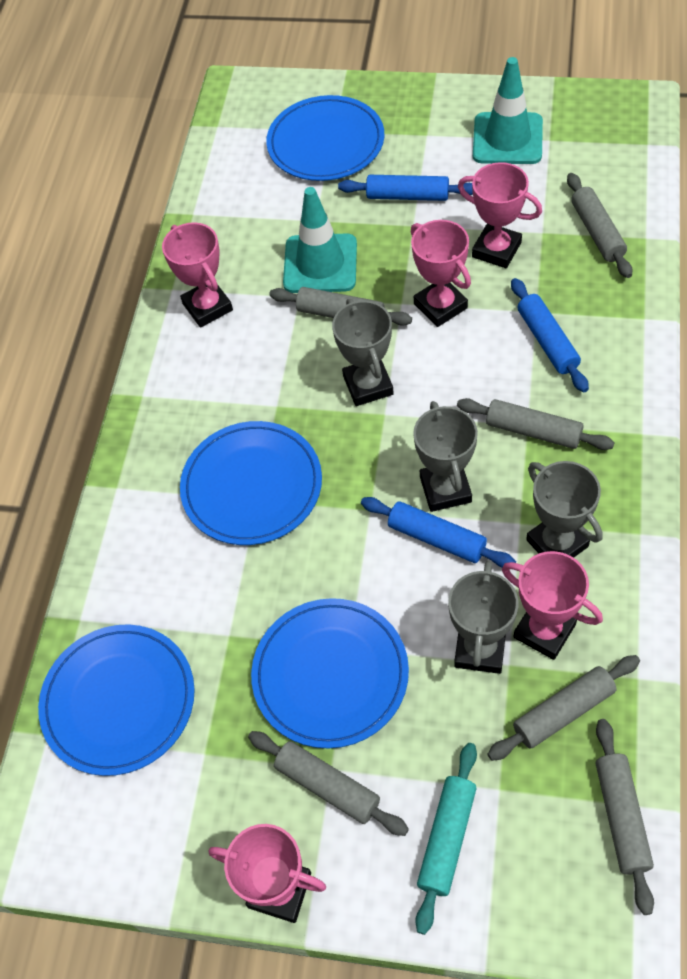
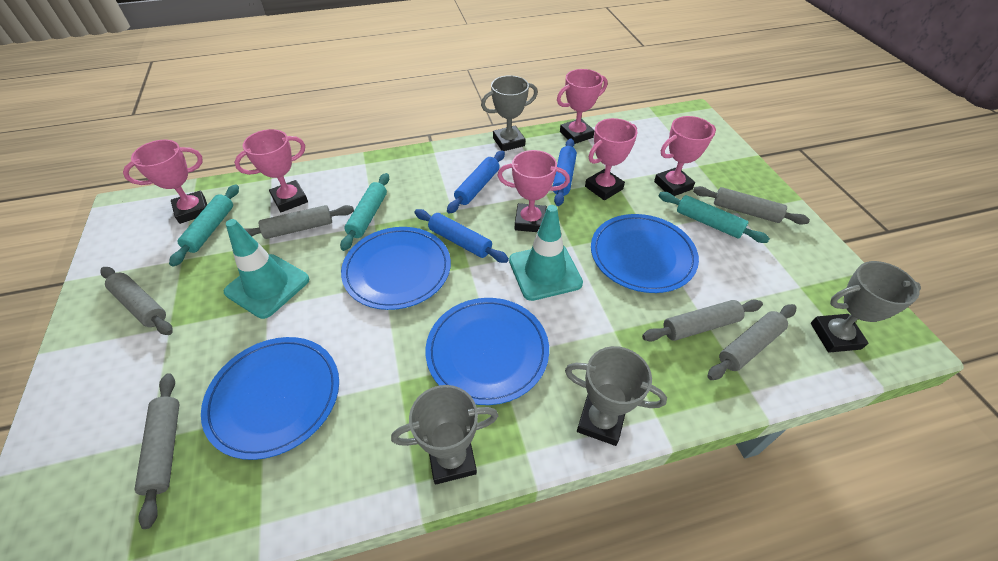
pink trophy: 5 -> 6
turquoise rolling pin: 1 -> 3

